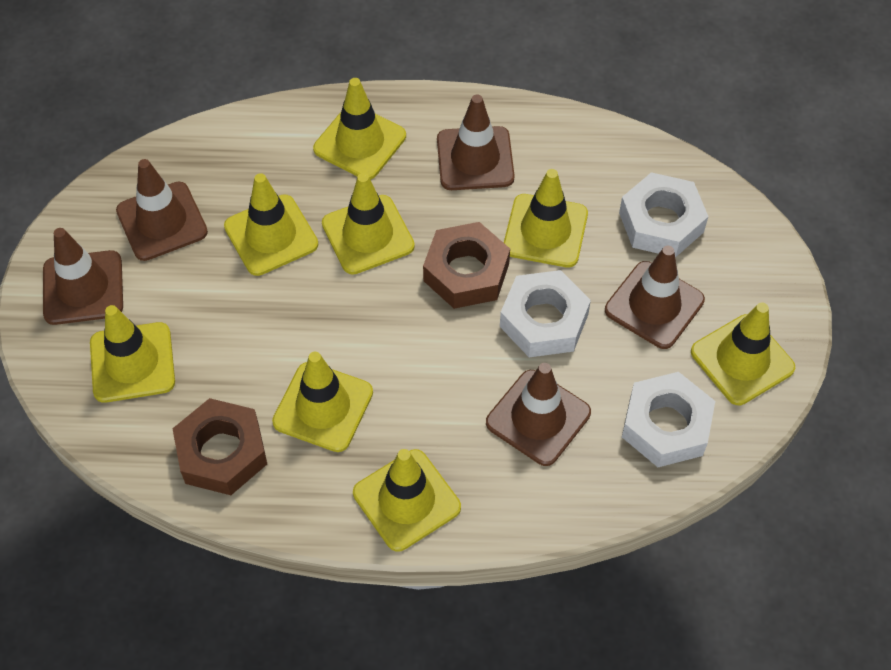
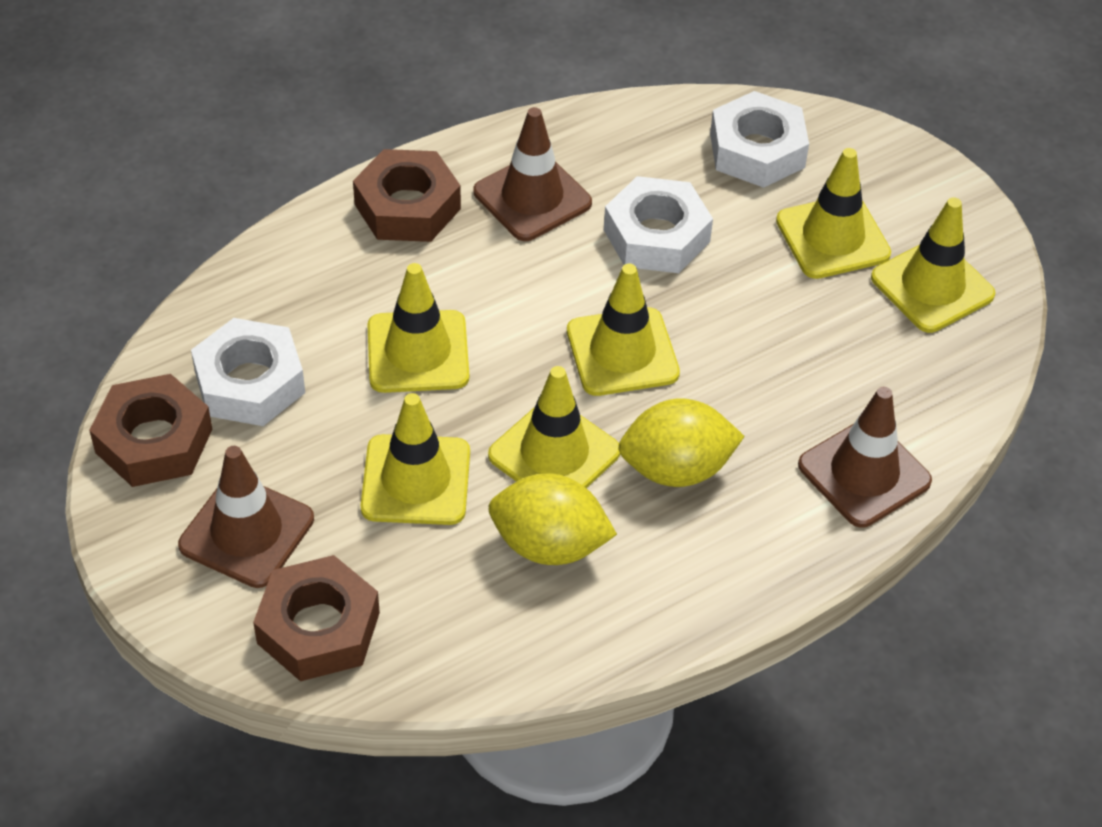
brown nut: 2 -> 3
brown traffic cone: 5 -> 3
yellow lemon: 0 -> 2
yellow traffic cone: 8 -> 6

